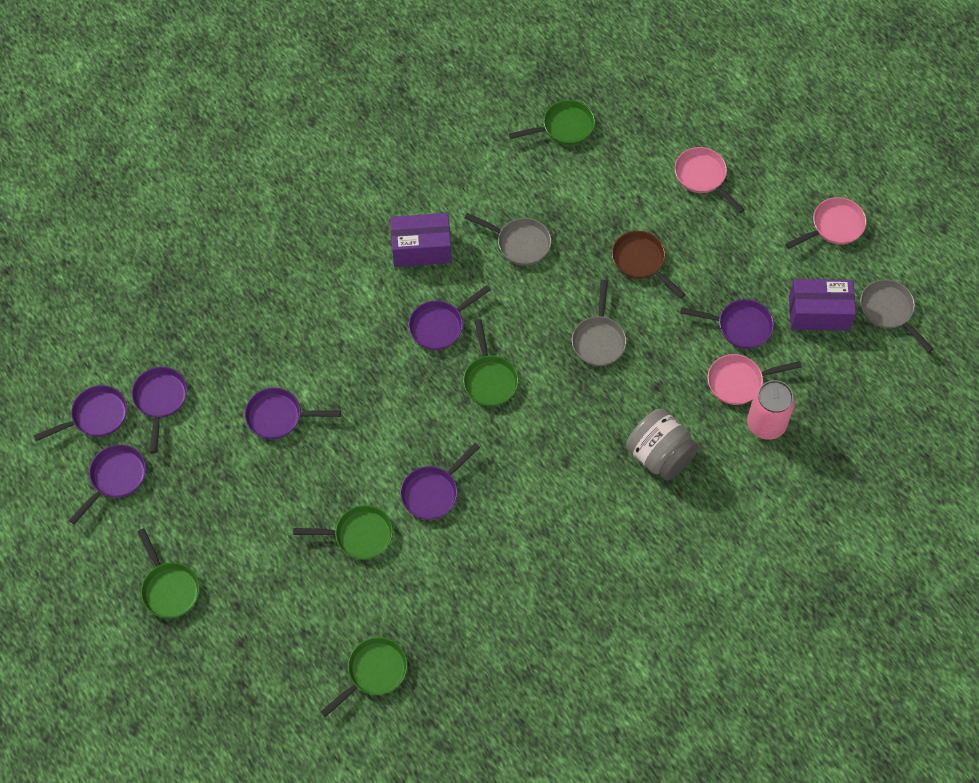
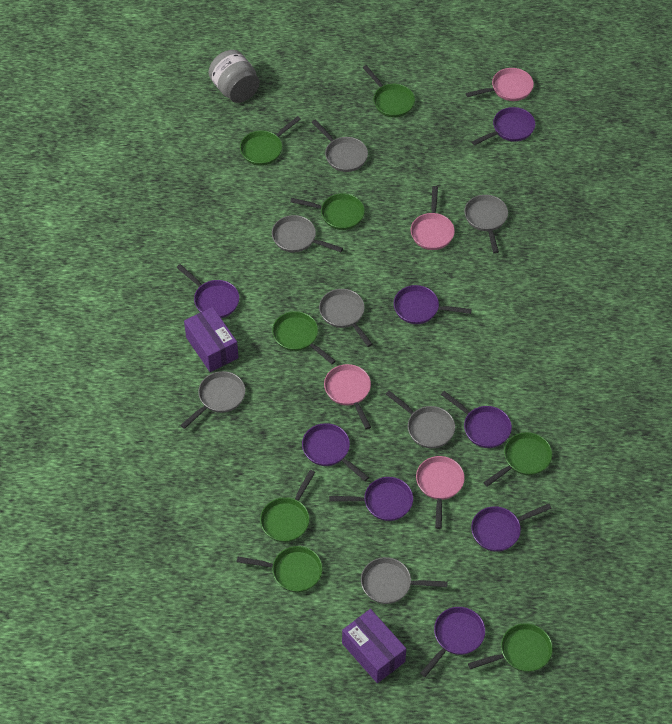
brown pan: 1 -> 0
green pan: 5 -> 8
grey pan: 3 -> 7
pink can: 1 -> 0
pink pan: 3 -> 4
purple pan: 7 -> 8

